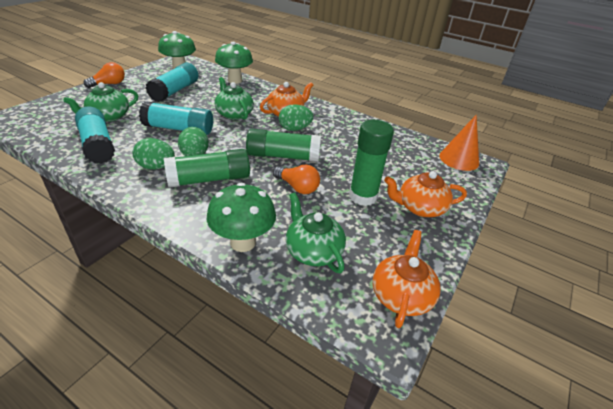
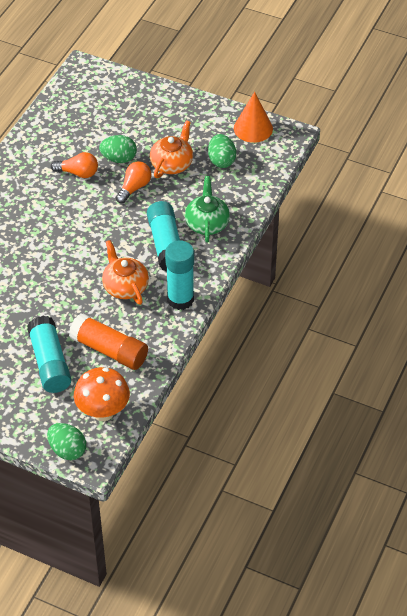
green glue stick: 3 -> 0
green mushroom: 3 -> 0
green teapot: 3 -> 1
orange glue stick: 0 -> 1
orange mushroom: 0 -> 1
orange teapot: 3 -> 2

